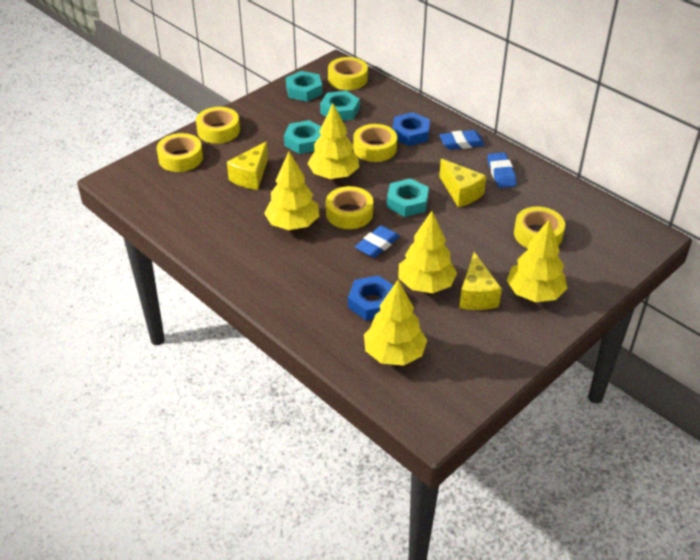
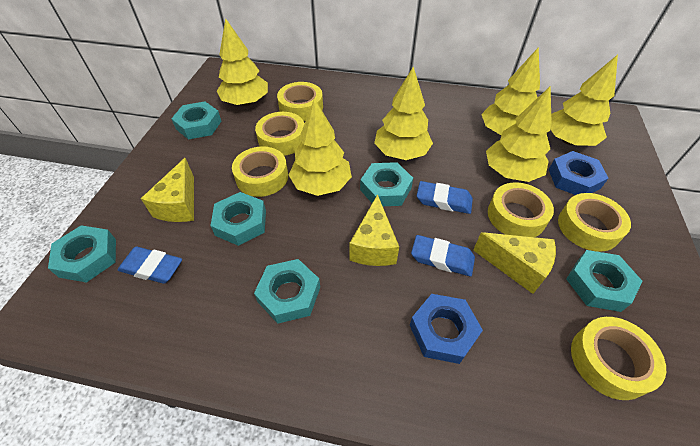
turquoise nut: 4 -> 6
yellow tree: 5 -> 6

